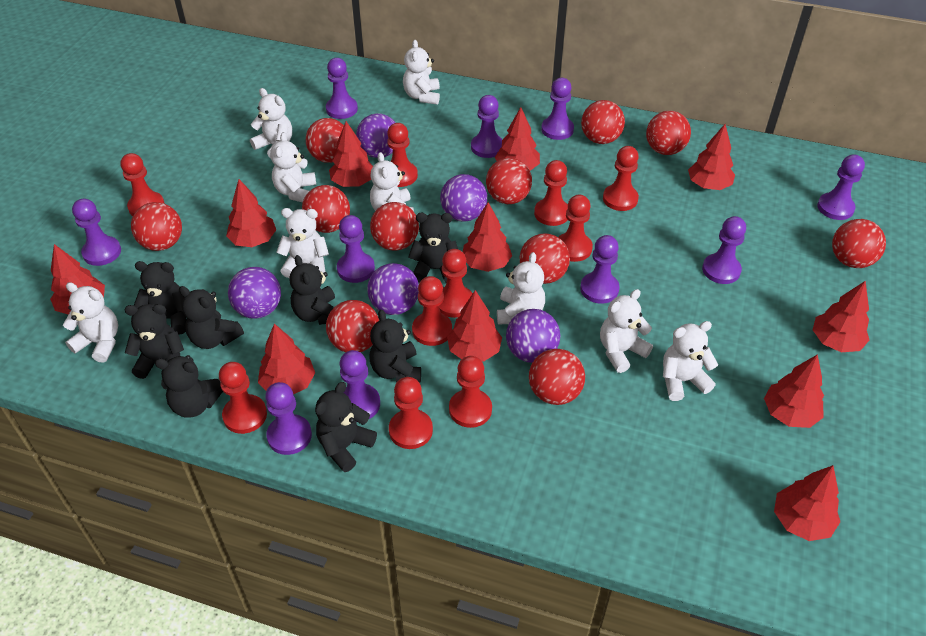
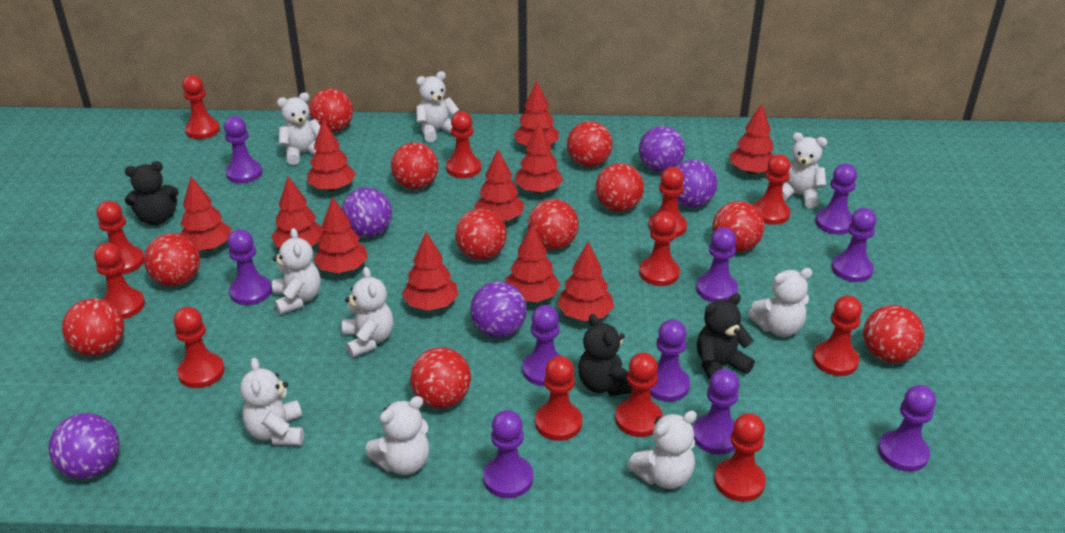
black teddy bear: 8 -> 3
red pawn: 10 -> 12

